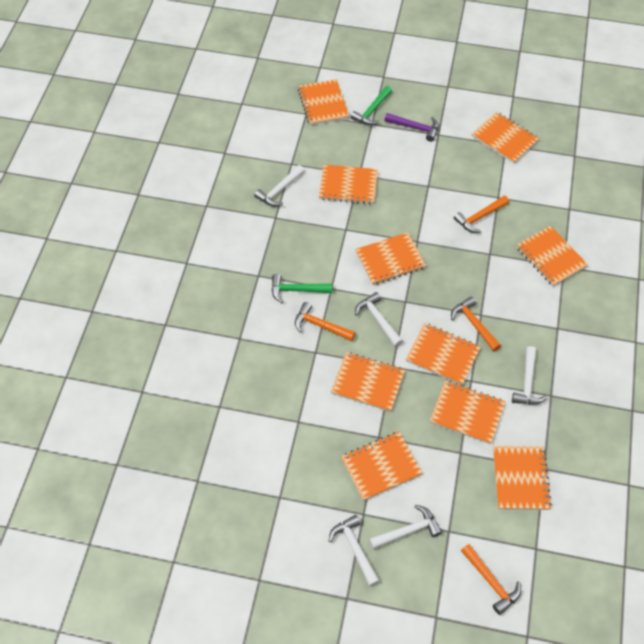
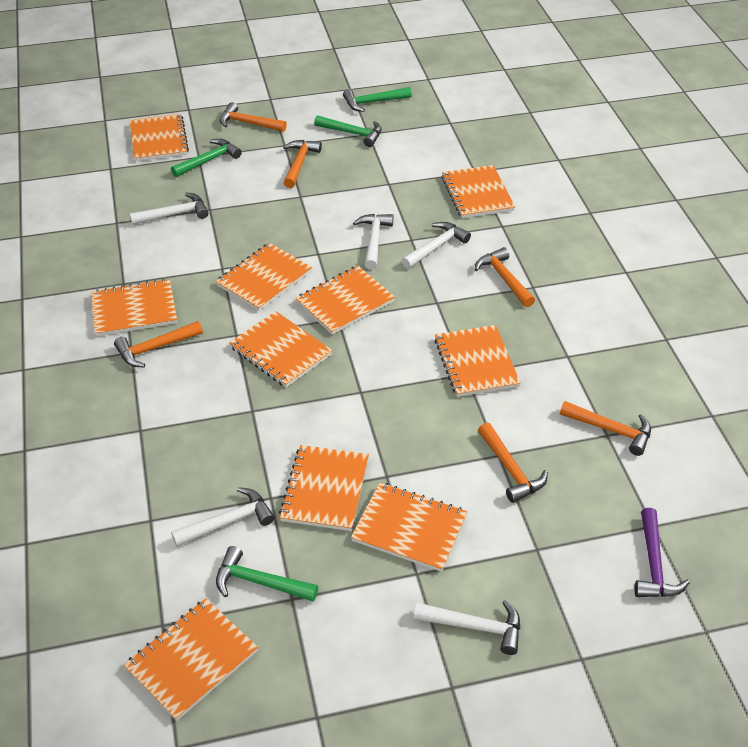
green hammer: 2 -> 4
orange hammer: 4 -> 6

